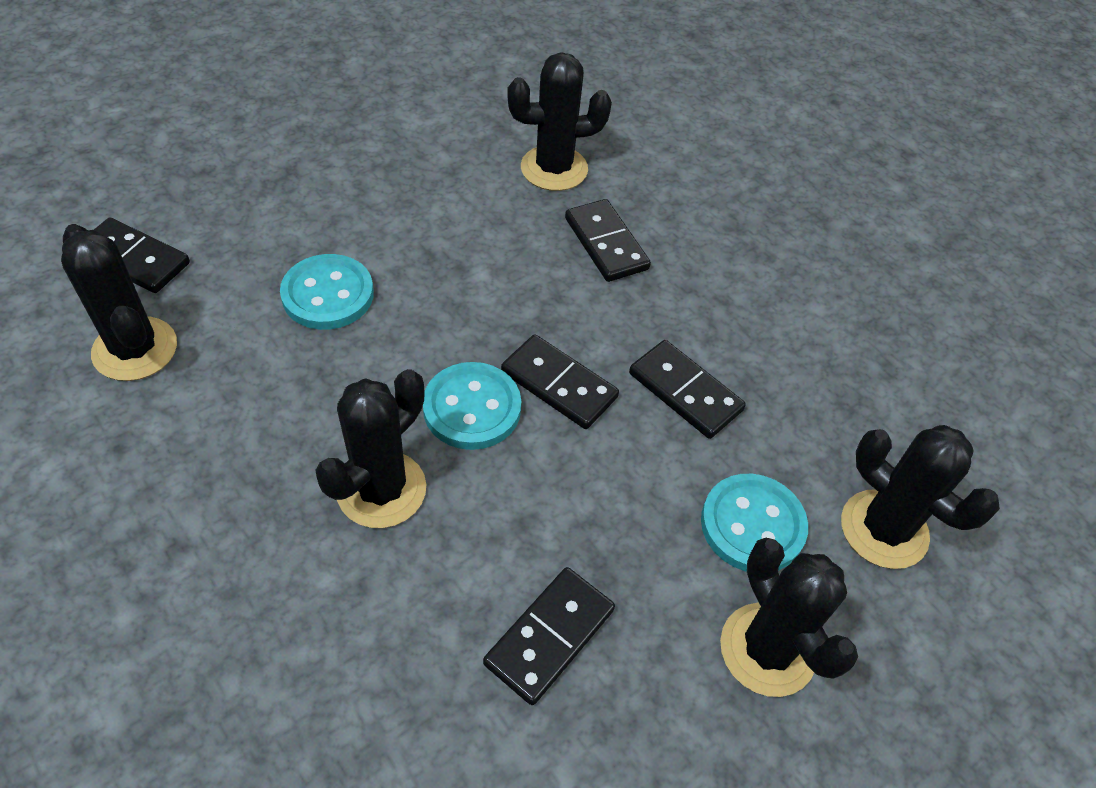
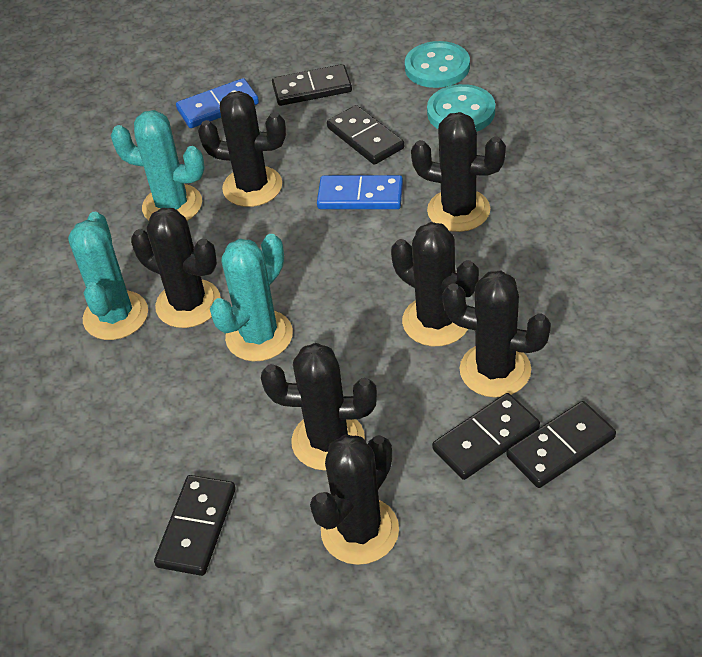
black cactus: 5 -> 7
blue domino: 0 -> 2
turquoise button: 3 -> 2
turquoise cactus: 0 -> 3

